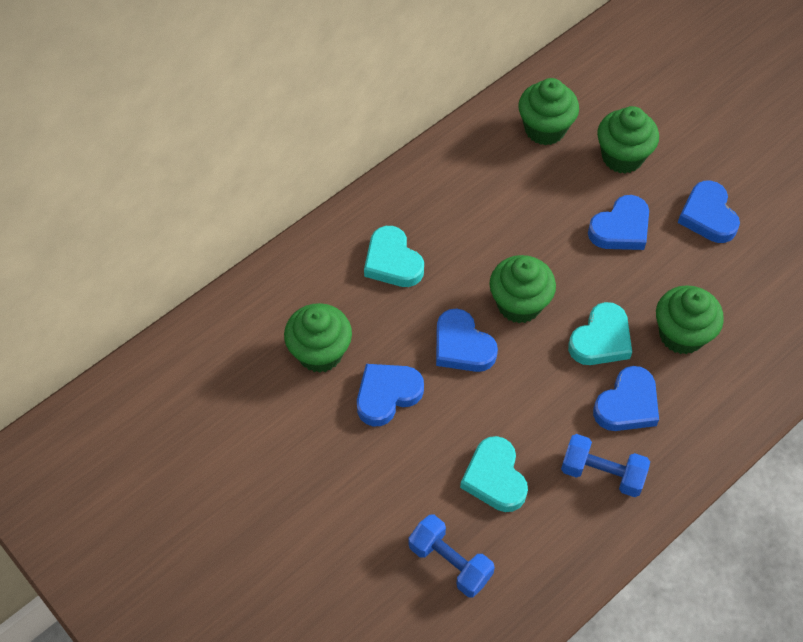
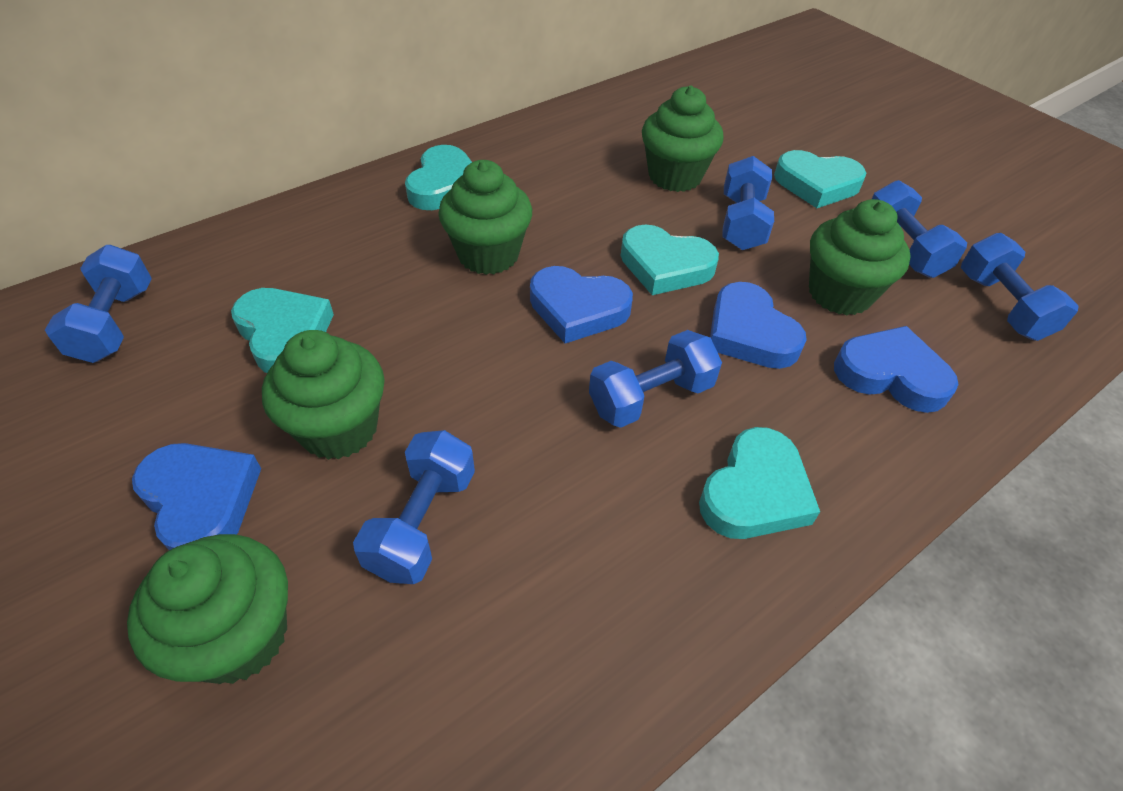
blue dumbbell: 2 -> 6
blue heart: 5 -> 4
turquoise heart: 3 -> 5

